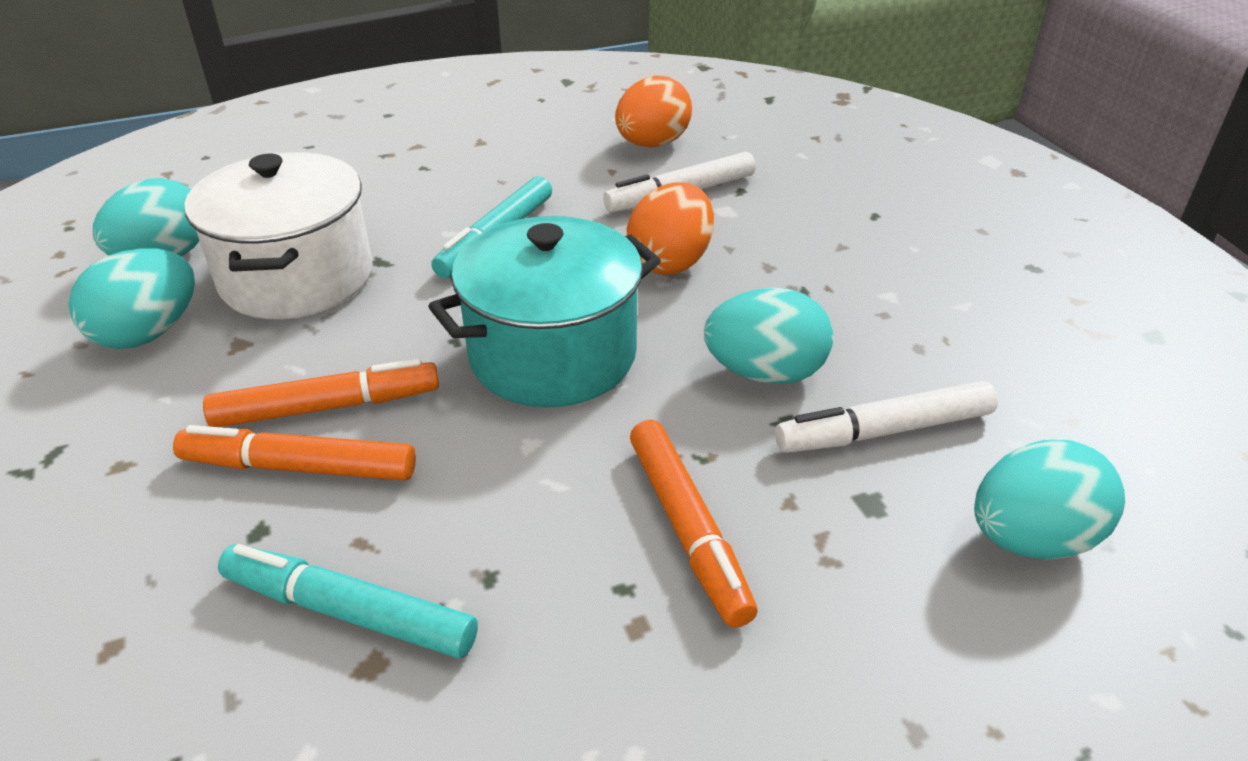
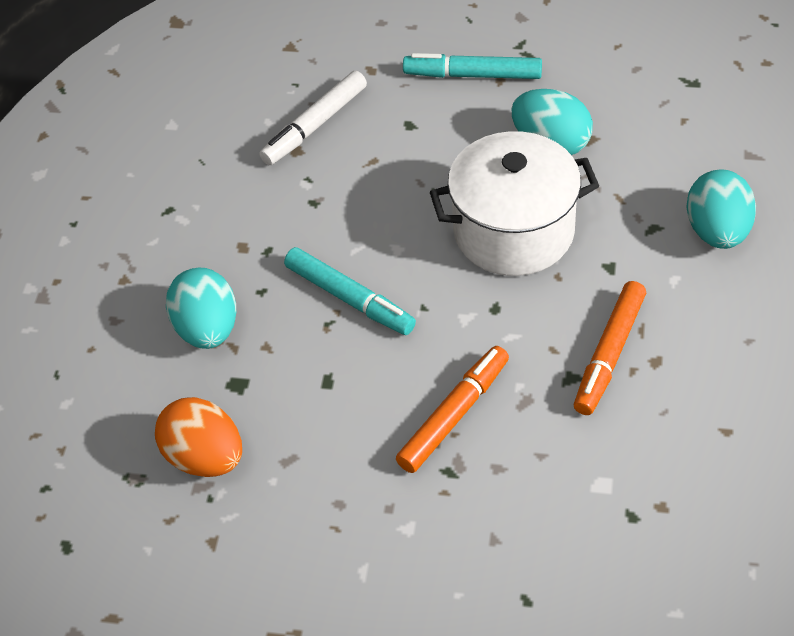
orange egg: 2 -> 1
orange marker: 3 -> 2
turquoise egg: 4 -> 3
turquoise pot: 1 -> 0
white marker: 2 -> 1

